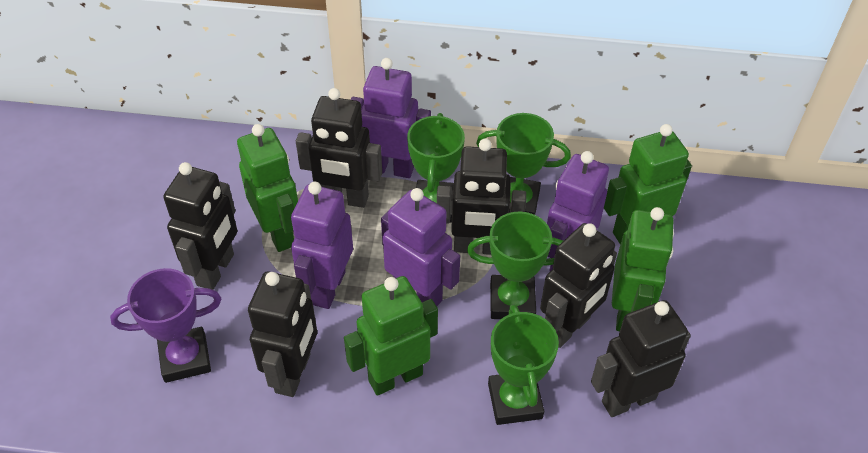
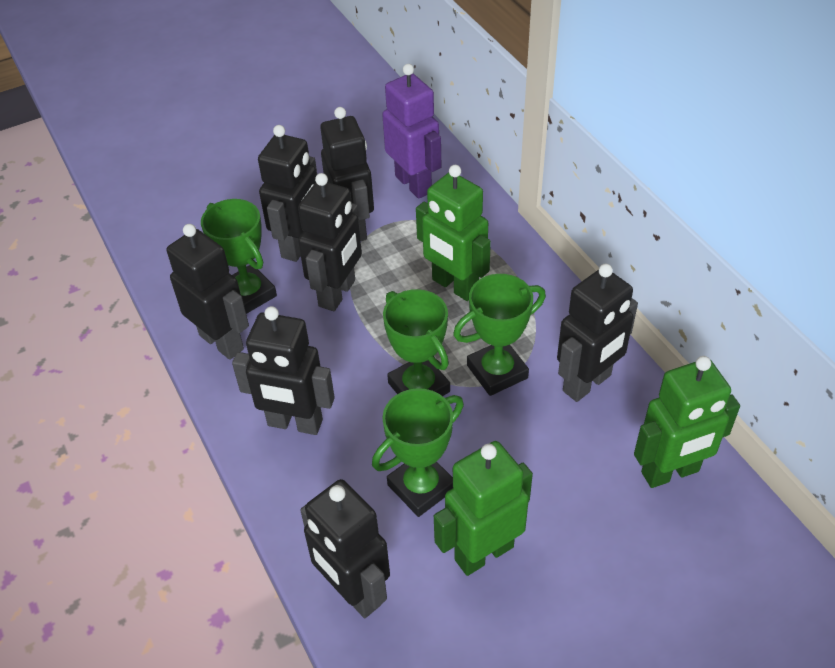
black robot: 6 -> 7
green robot: 4 -> 3
purple robot: 4 -> 1
purple trophy: 1 -> 0

